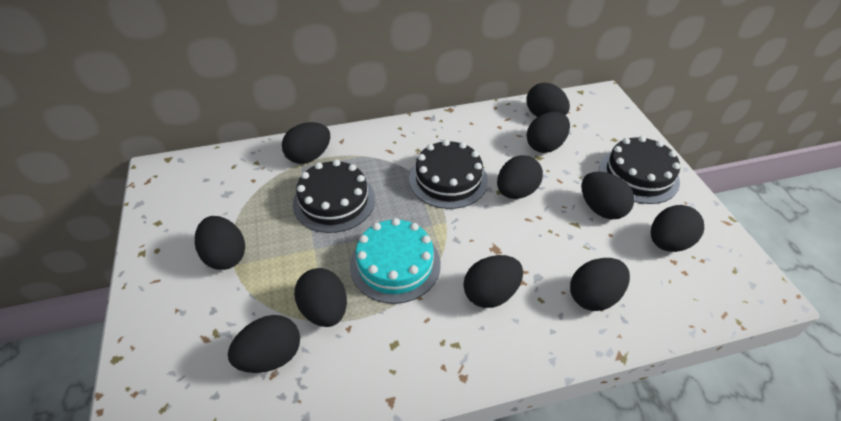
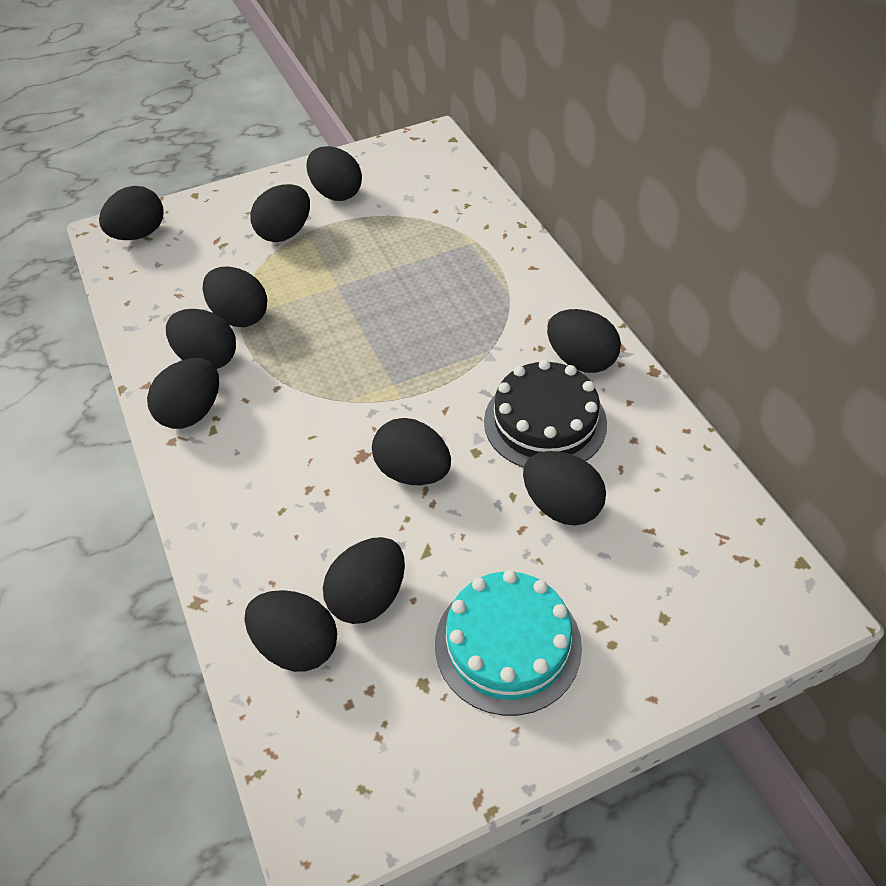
black cake: 3 -> 1

